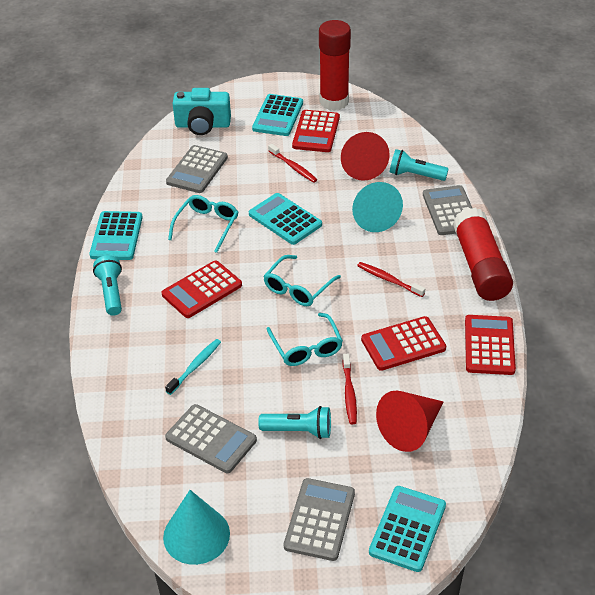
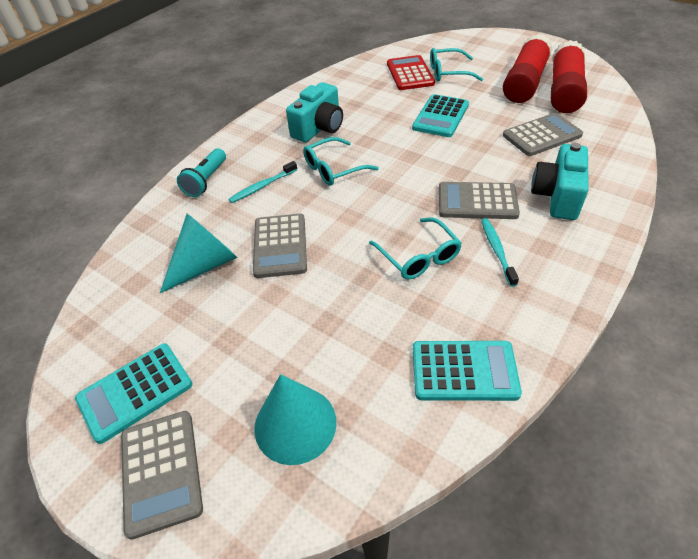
red calculator: 4 -> 1
red cone: 2 -> 0
red toothbrush: 3 -> 0
turquoise calculator: 4 -> 3
turquoise camera: 1 -> 2
turquoise flashlight: 3 -> 1
turquoise toothbrush: 1 -> 2

